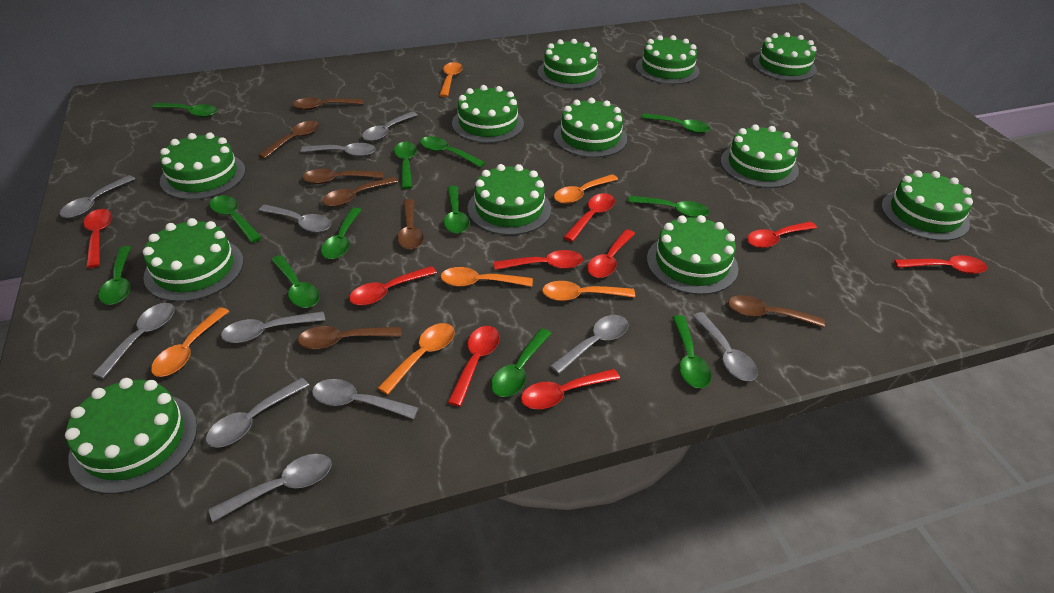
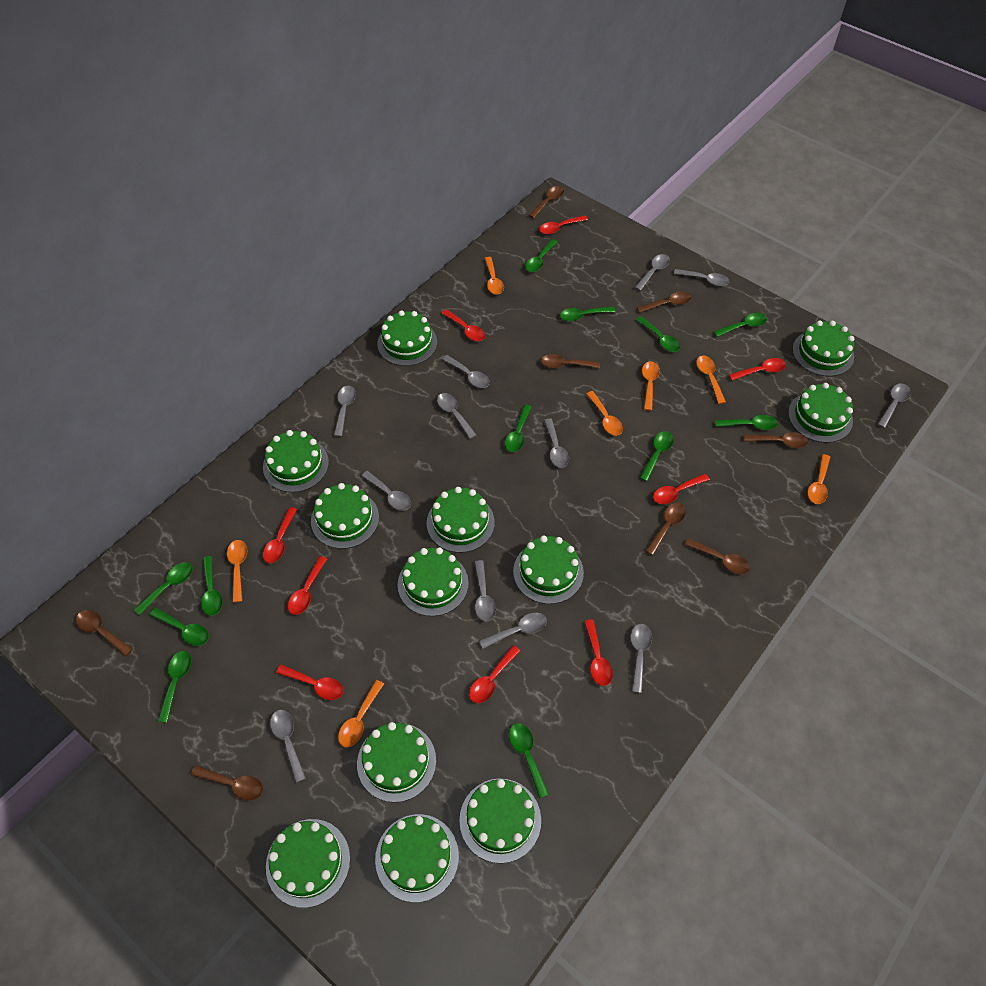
brown spoon: 7 -> 8
grey spoon: 11 -> 12
orange spoon: 6 -> 7

